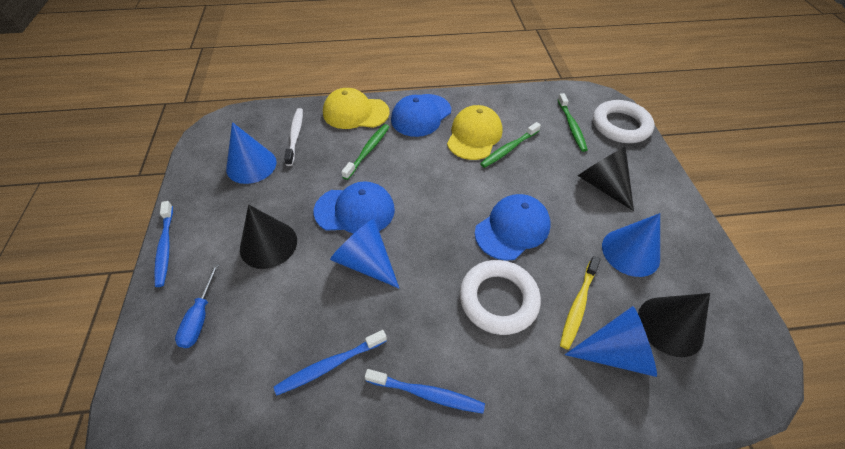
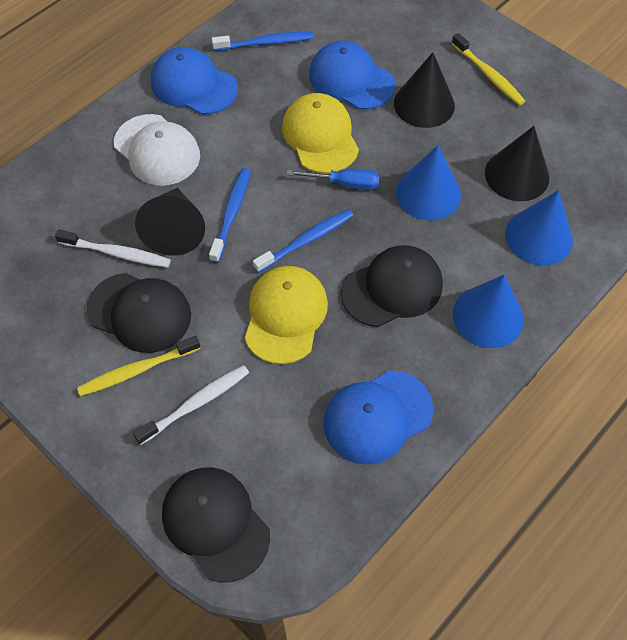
black cap: 0 -> 3
blue cone: 4 -> 3
green toothbrush: 3 -> 0
white cap: 0 -> 1
white ring: 2 -> 0
white toothbrush: 1 -> 2
yellow toothbrush: 1 -> 2

